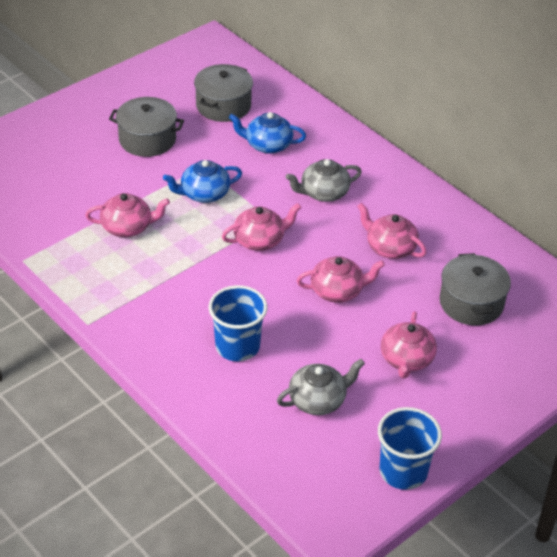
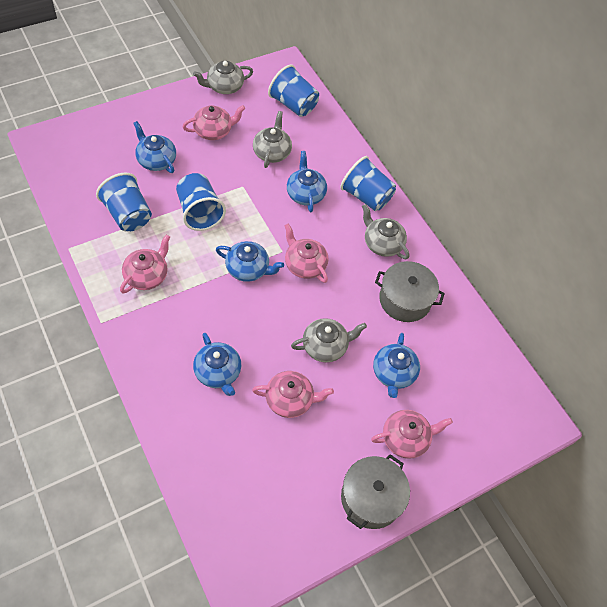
blue cup: 2 -> 4
blue teapot: 2 -> 5
grey pot: 3 -> 2
grey teapot: 2 -> 4

